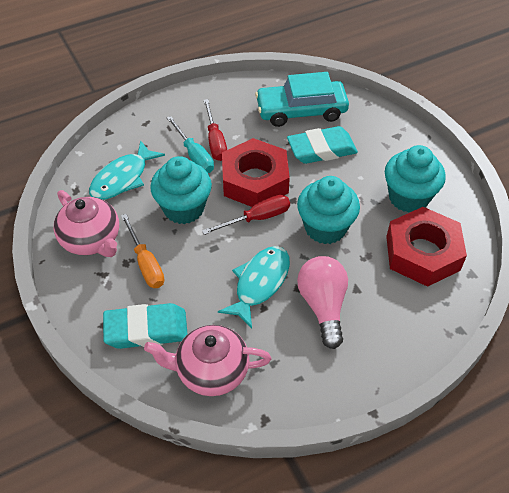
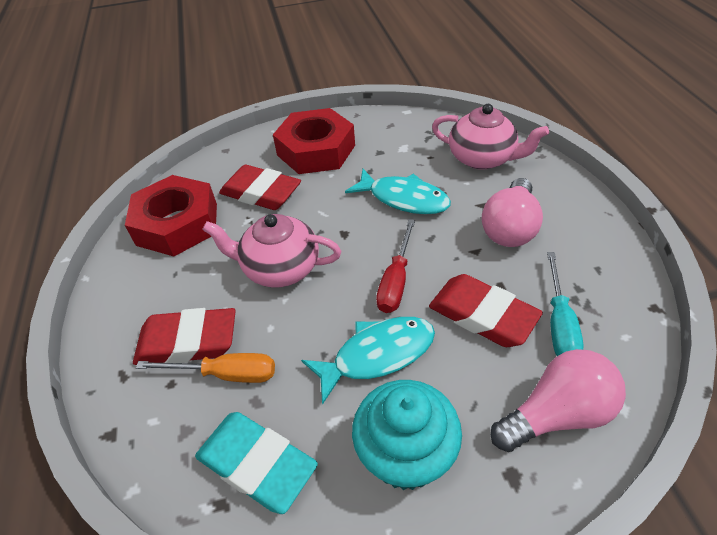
pink light bulb: 1 -> 2
red eraser: 0 -> 3
red screwdriver: 2 -> 1
turquoise car: 1 -> 0
turquoise cupcake: 3 -> 1
turquoise eraser: 2 -> 1

